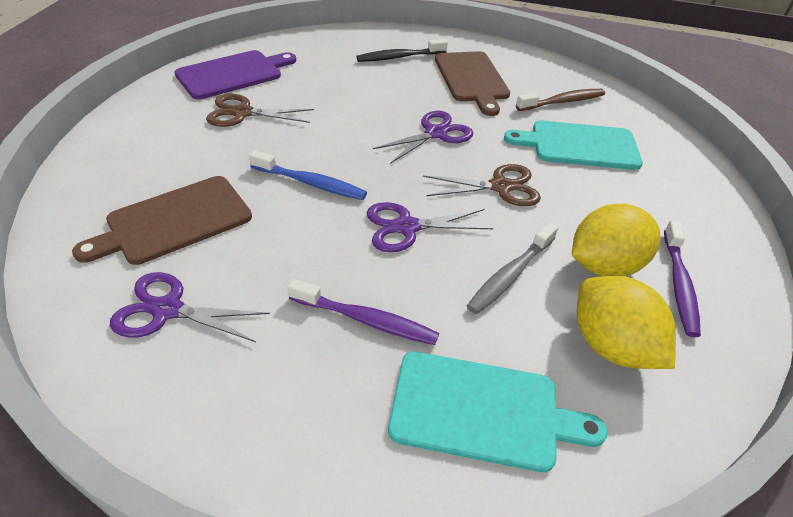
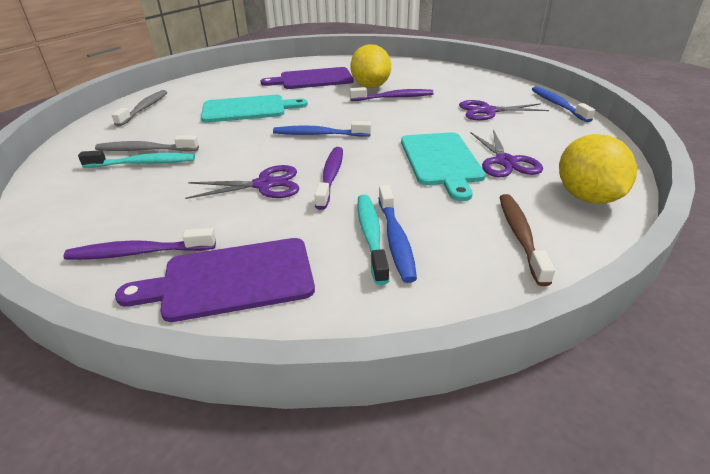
black toothbrush: 1 -> 0
blue toothbrush: 1 -> 3
brown cutting board: 2 -> 0
brown scissors: 2 -> 0
grey toothbrush: 1 -> 2
purple cutting board: 1 -> 2
purple toothbrush: 2 -> 3
turquoise toothbrush: 0 -> 2

